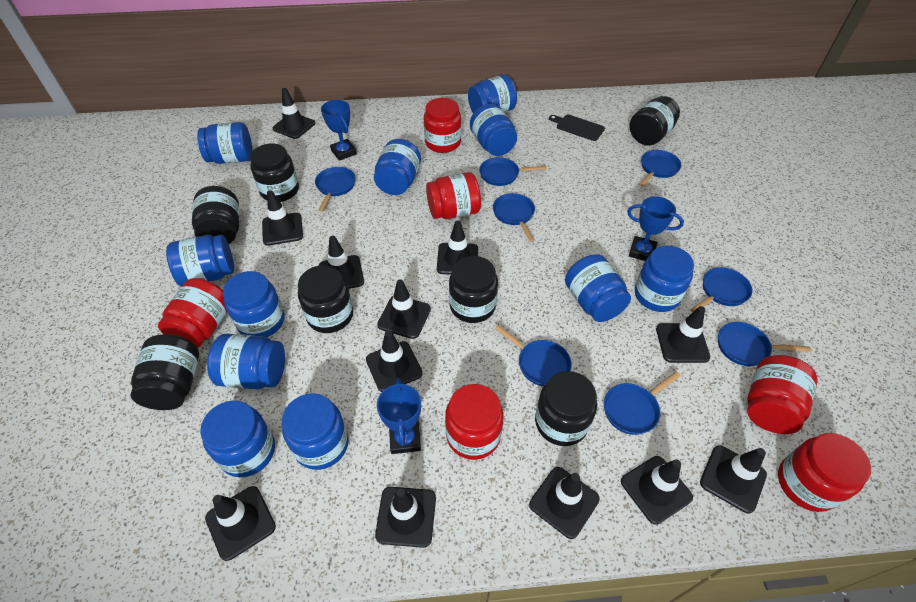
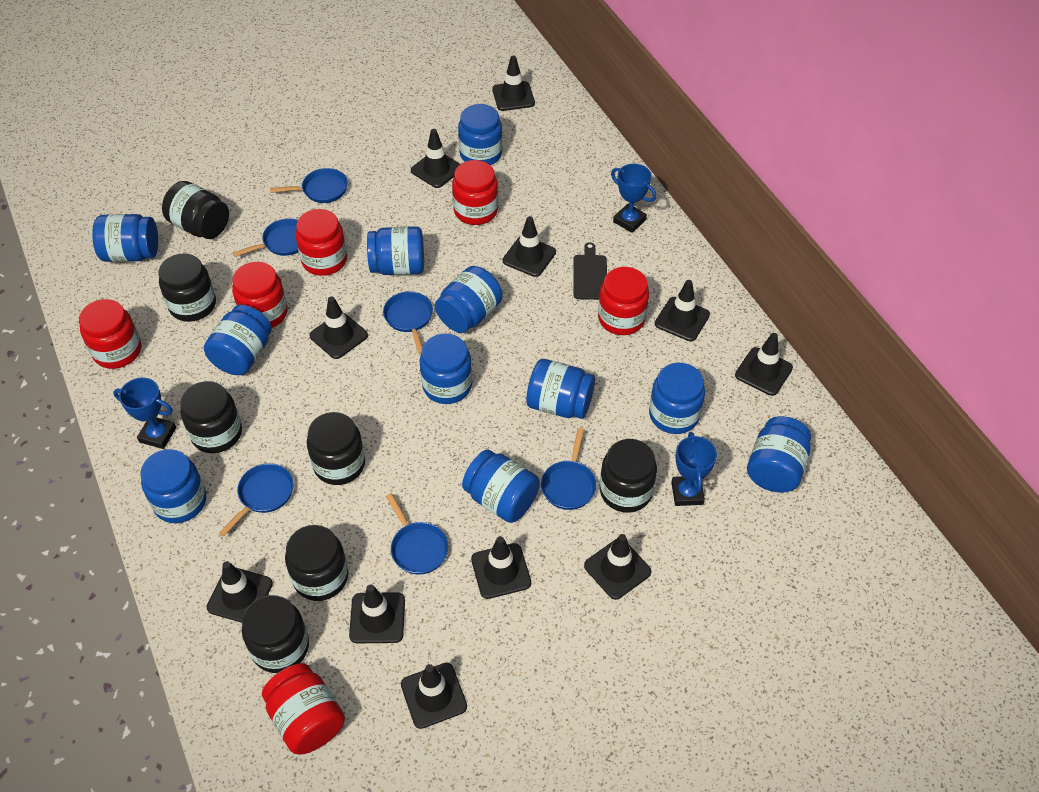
black traffic cone: 12 -> 11
blue pan: 8 -> 6

